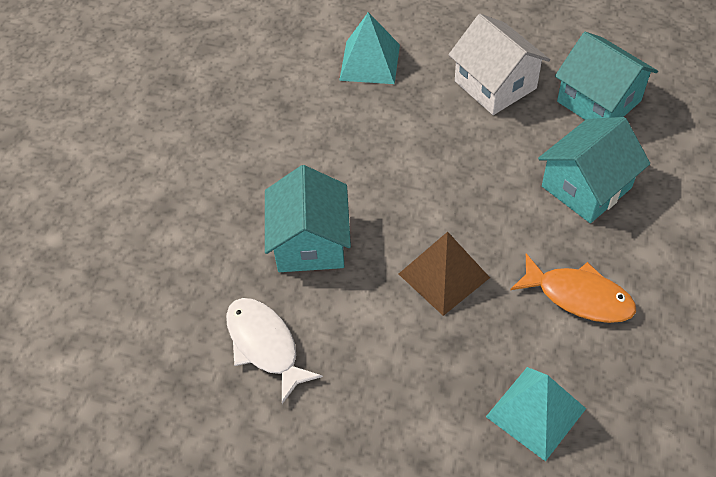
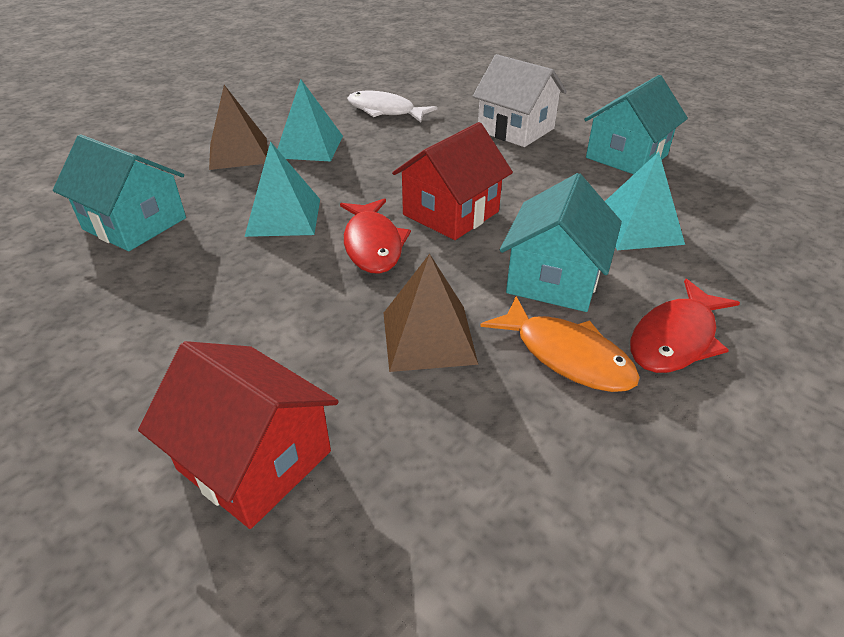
brown pyramid: 1 -> 2
red fish: 0 -> 2
red house: 0 -> 2
turquoise pyramid: 2 -> 3

